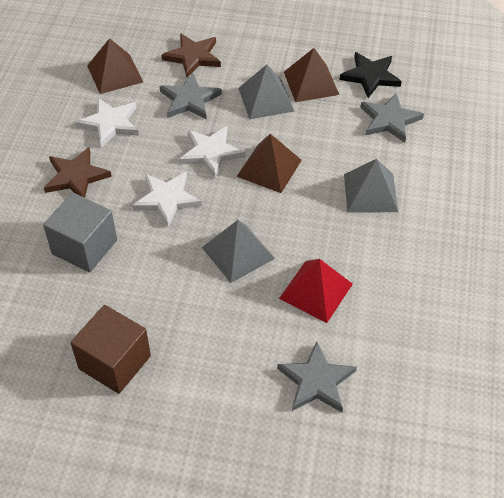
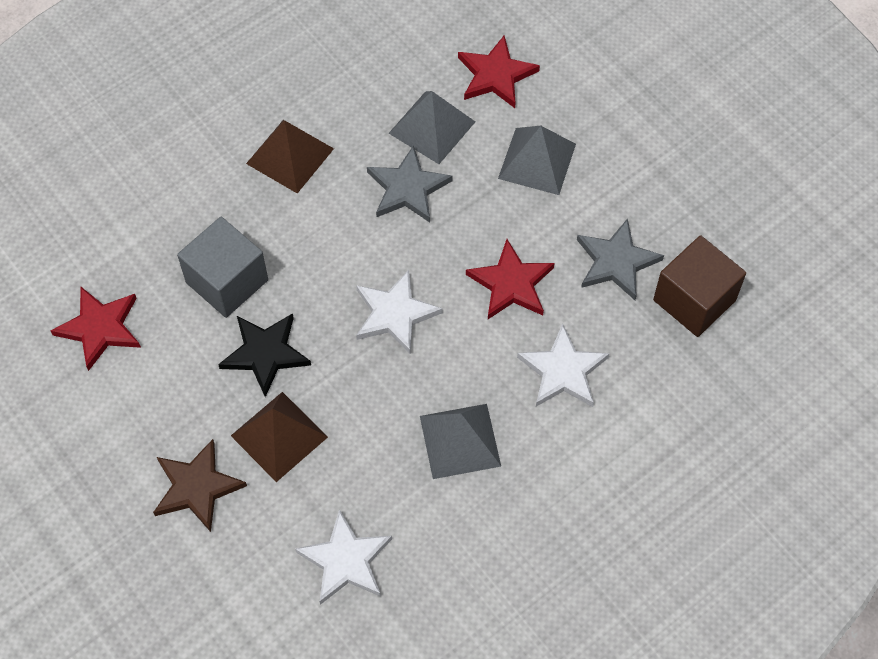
brown pyramid: 3 -> 2
brown star: 2 -> 1
grey star: 3 -> 2
red pyramid: 1 -> 0
red star: 0 -> 3

